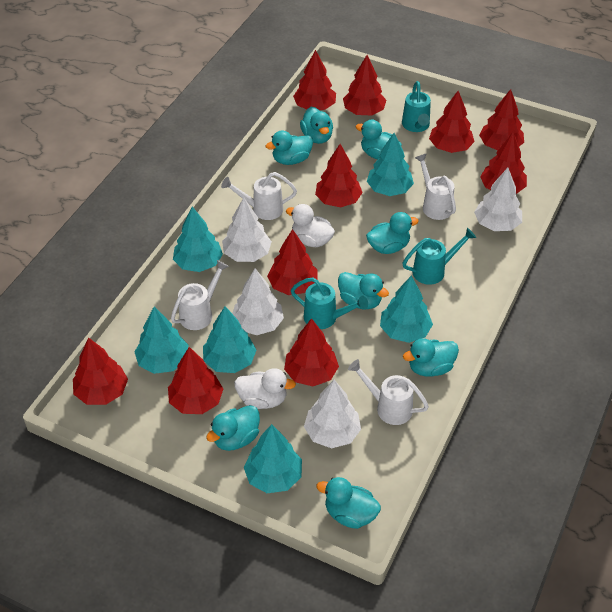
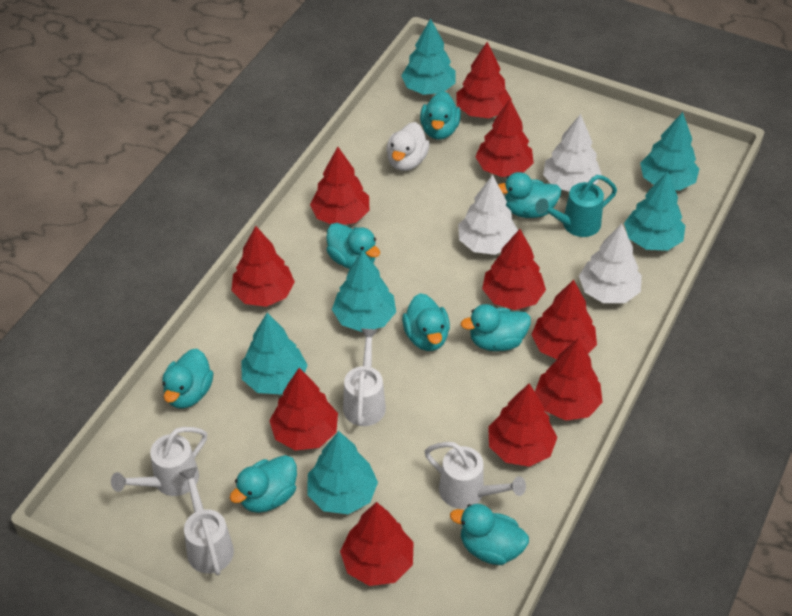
turquoise watering can: 3 -> 1
white duck: 2 -> 1
white tree: 4 -> 3

